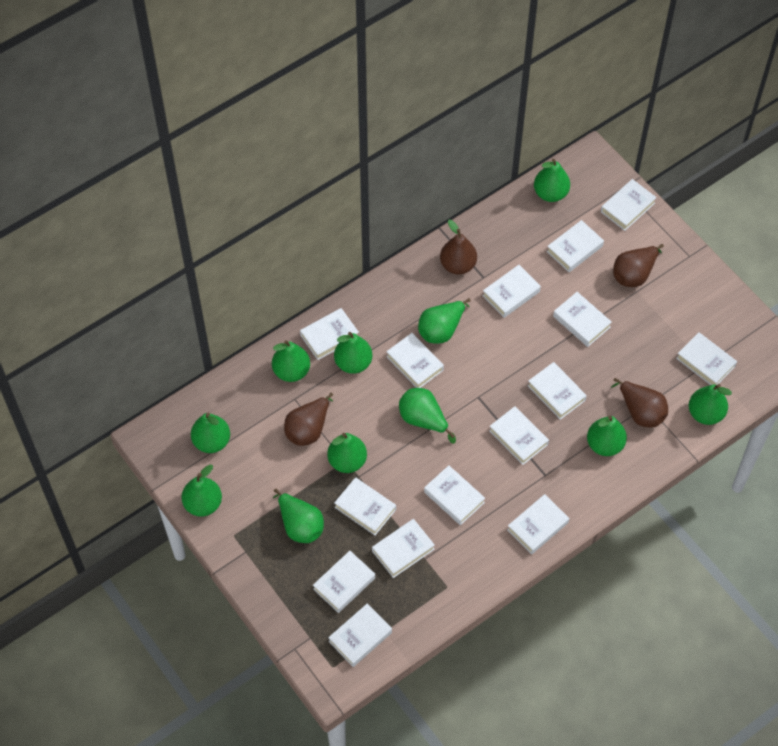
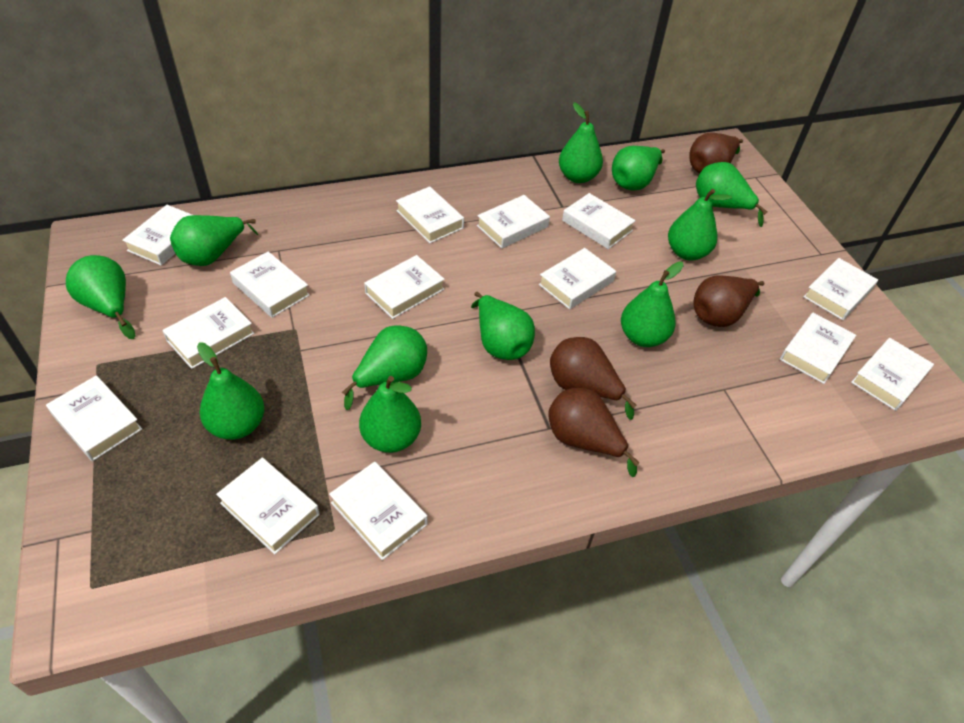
white book: 15 -> 14

